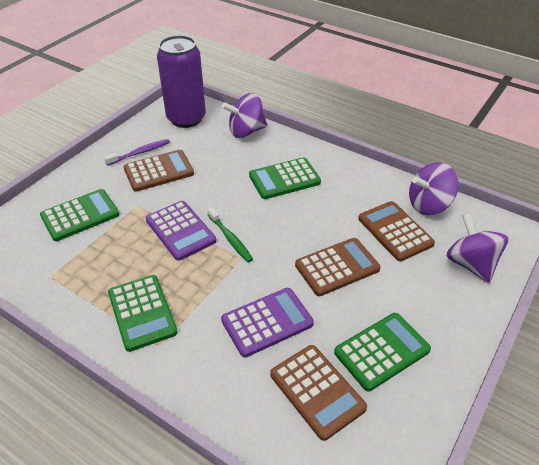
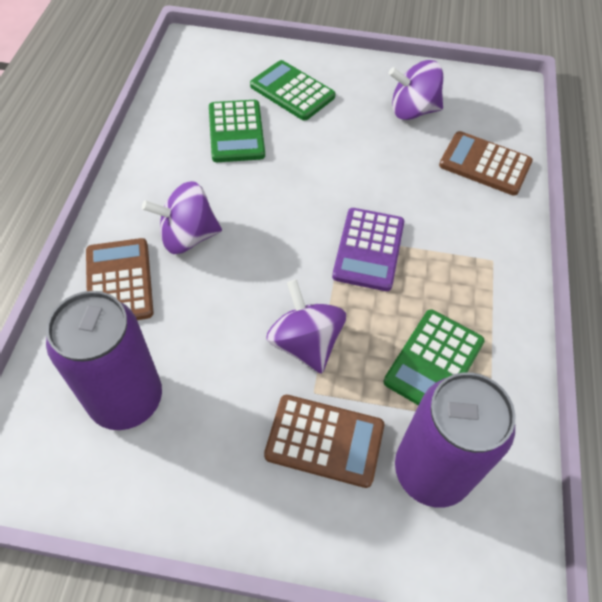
brown calculator: 4 -> 3
green calculator: 4 -> 3
green toothbrush: 1 -> 0
purple calculator: 2 -> 1
purple can: 1 -> 2
purple toothbrush: 1 -> 0

